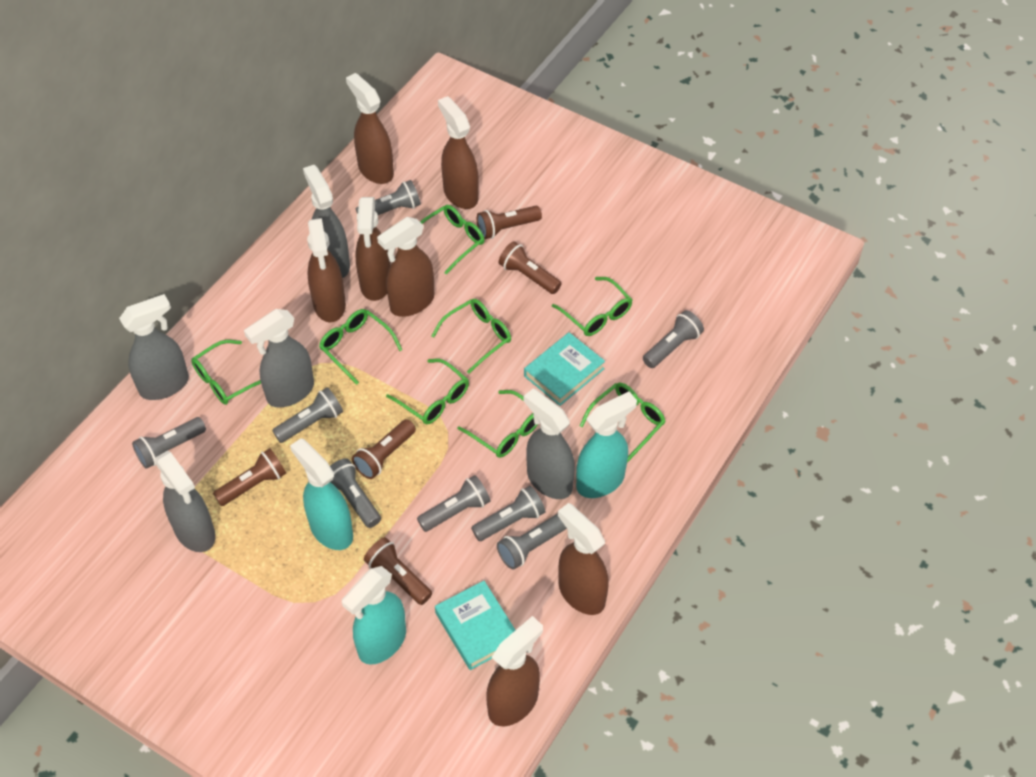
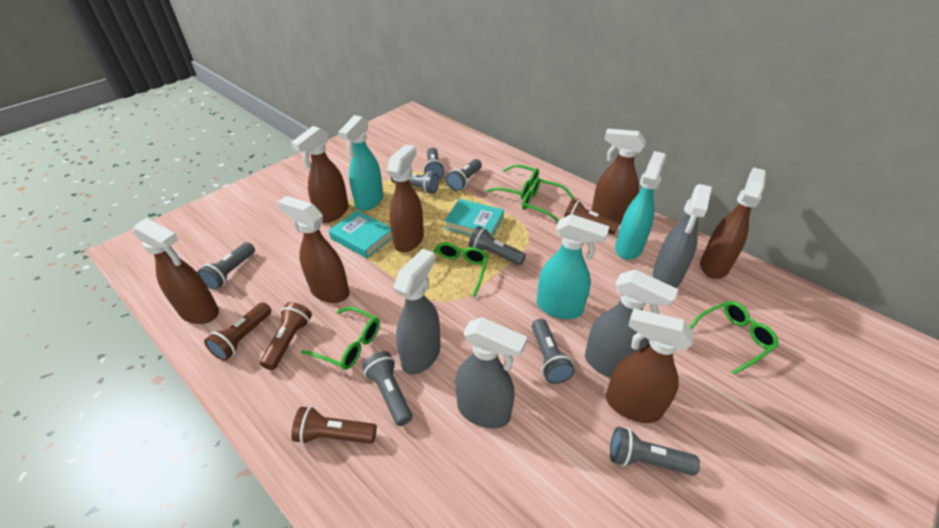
brown flashlight: 5 -> 4
green glasses: 8 -> 5
grey spray bottle: 5 -> 4

